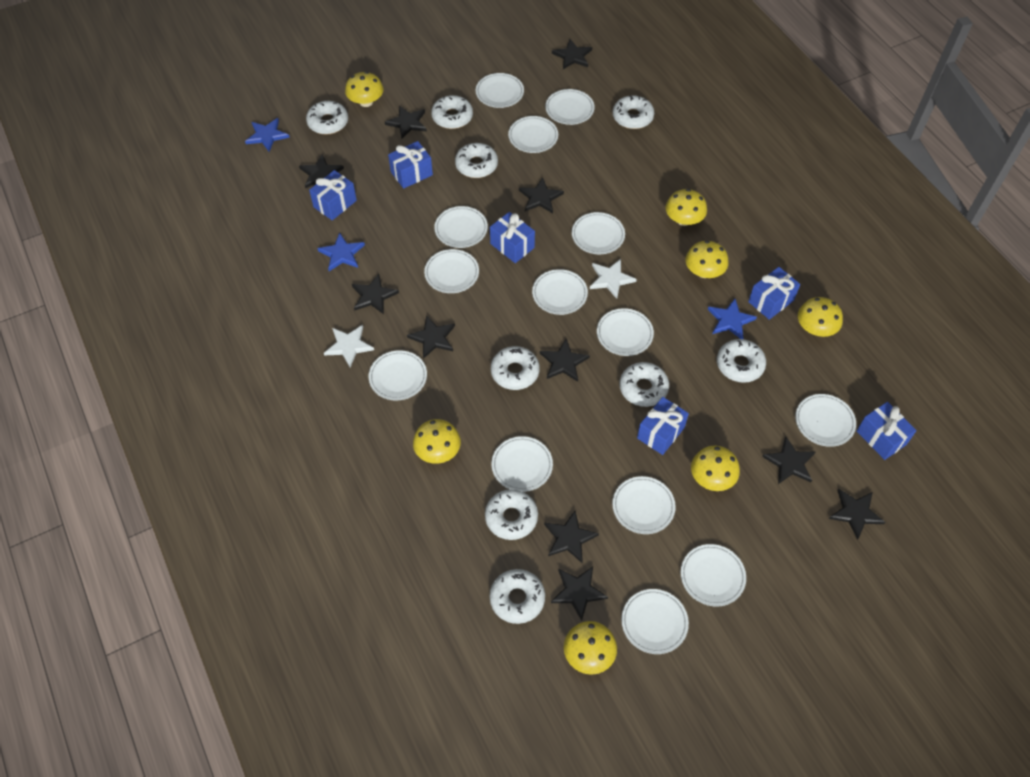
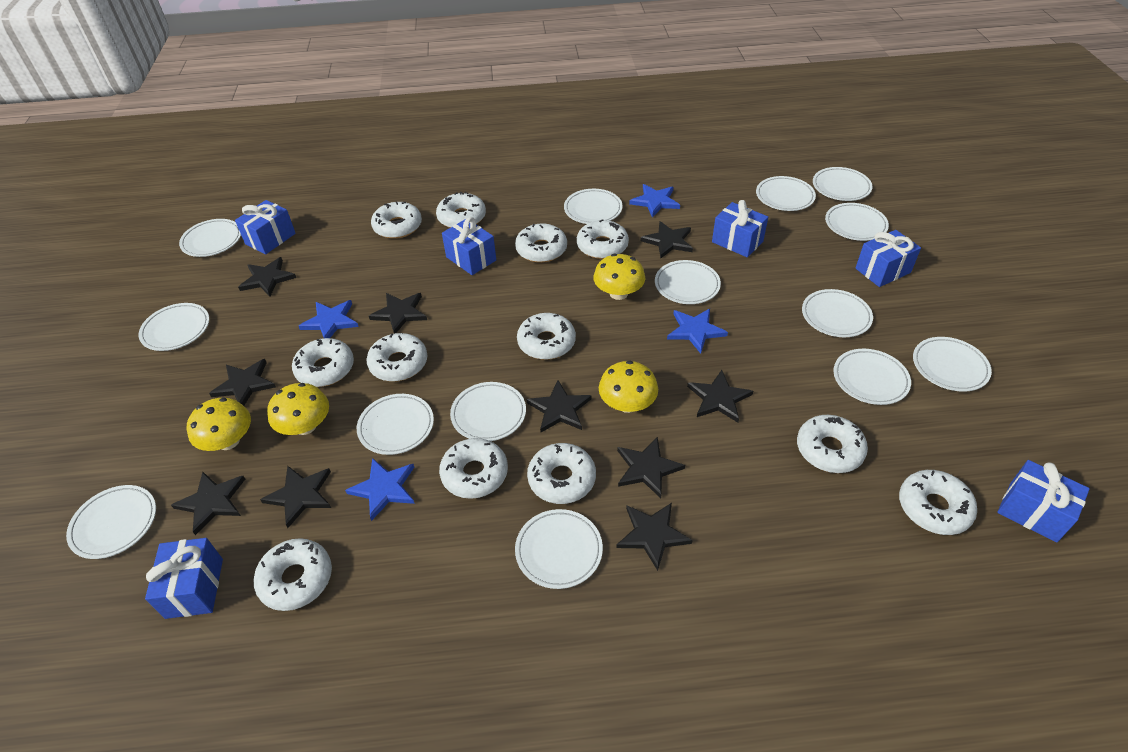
black star: 11 -> 10
blue star: 3 -> 4
white donut: 9 -> 12
white star: 2 -> 0
yellow mushroom: 7 -> 4

